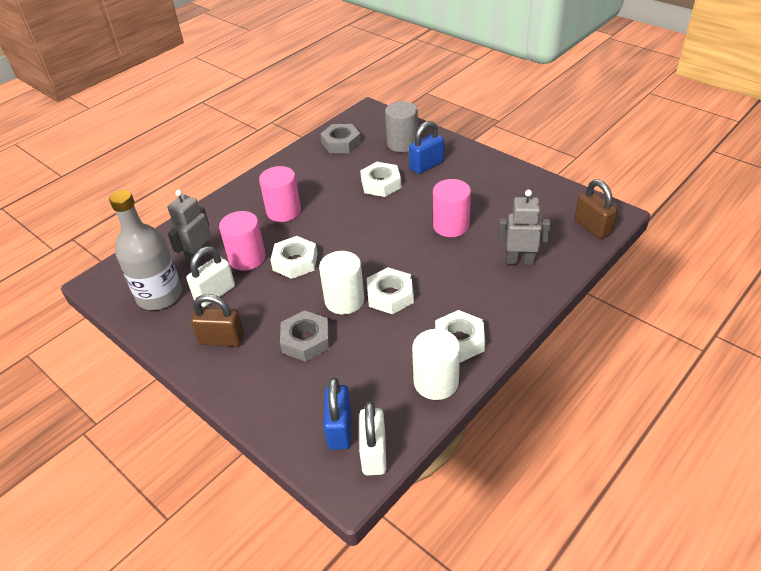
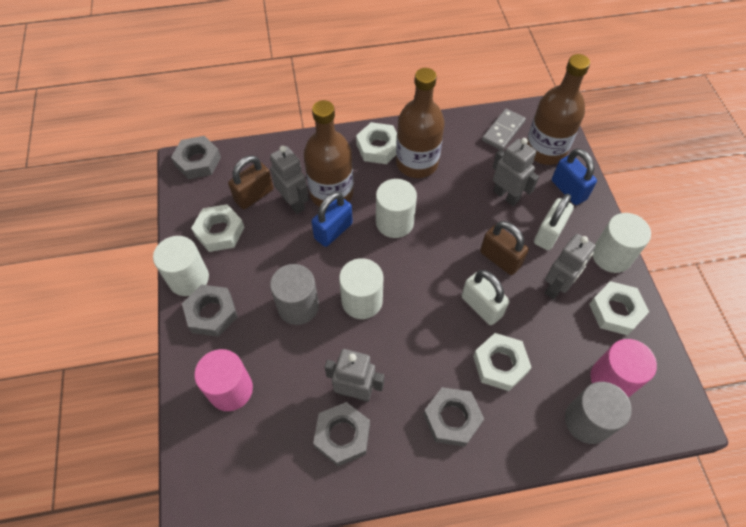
brown bottle: 0 -> 3
grey bottle: 1 -> 0
grey cylinder: 1 -> 2
grey domino: 0 -> 1
grey nut: 2 -> 4
grey robot: 2 -> 4
pink cylinder: 3 -> 2
white cylinder: 2 -> 4

